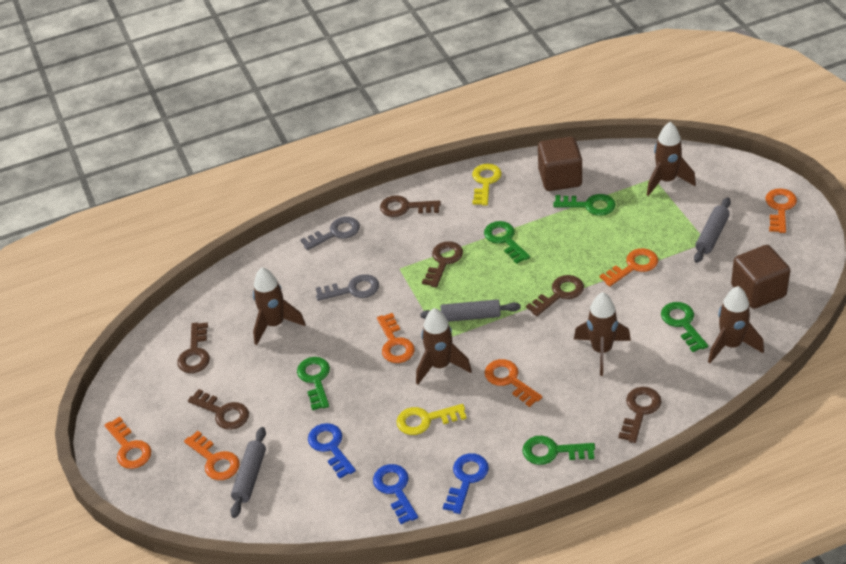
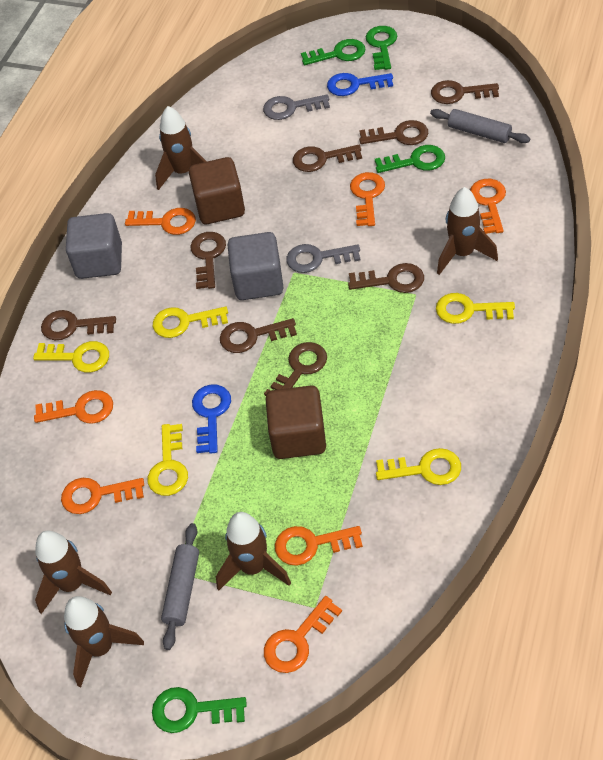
blue key: 3 -> 2
brown key: 6 -> 8
green key: 5 -> 4
grey cube: 0 -> 2
grey rolling pin: 3 -> 2
orange key: 6 -> 7
yellow key: 2 -> 5

